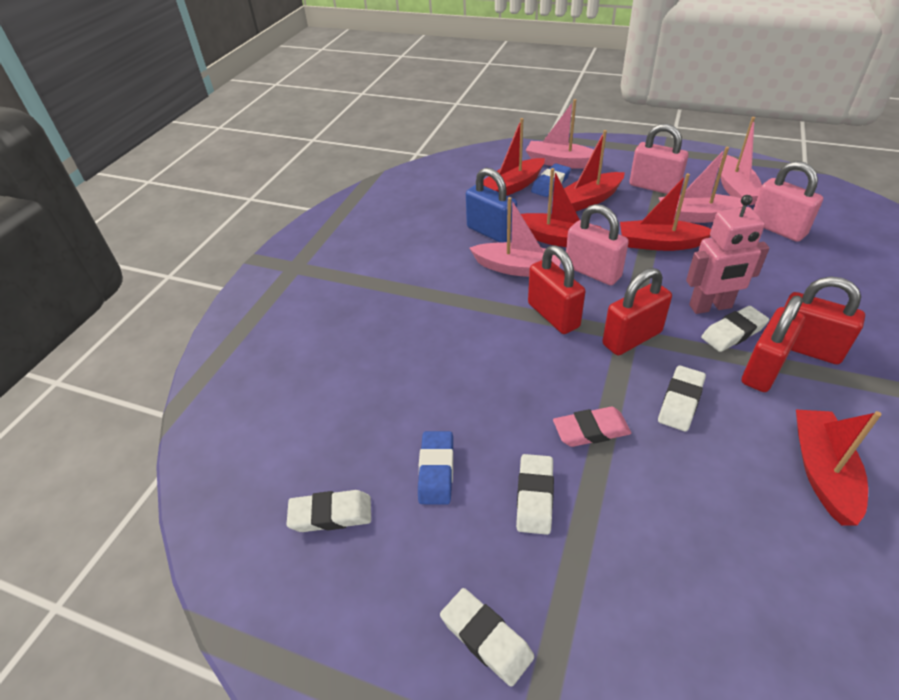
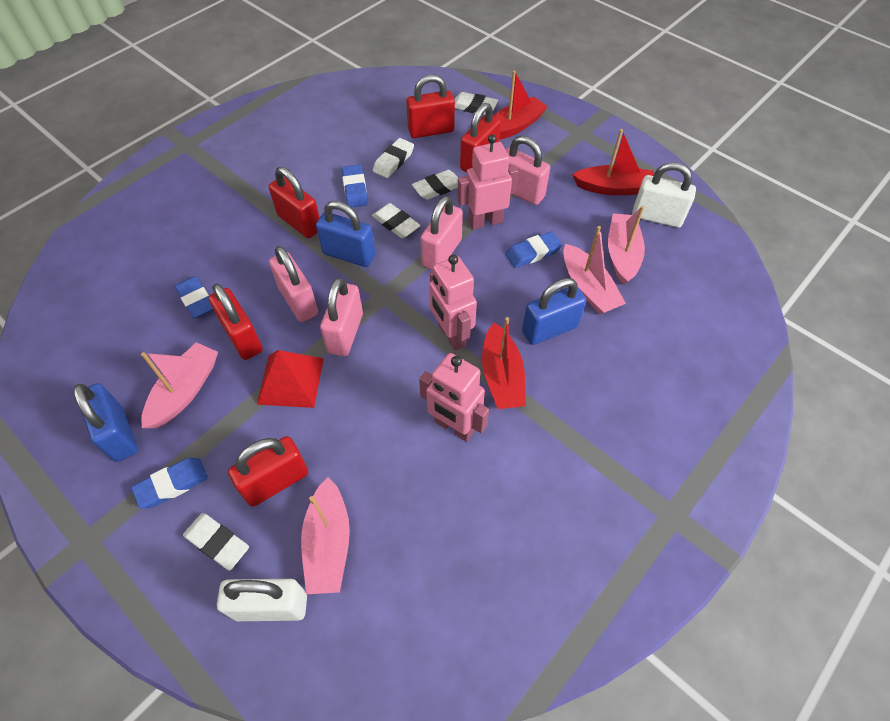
blue eraser: 2 -> 4
blue padlock: 1 -> 3
pink eraser: 1 -> 0
pink padlock: 3 -> 4
pink robot: 1 -> 3
red boat: 5 -> 3
red padlock: 4 -> 5
red pyramid: 0 -> 1
white padlock: 0 -> 2

